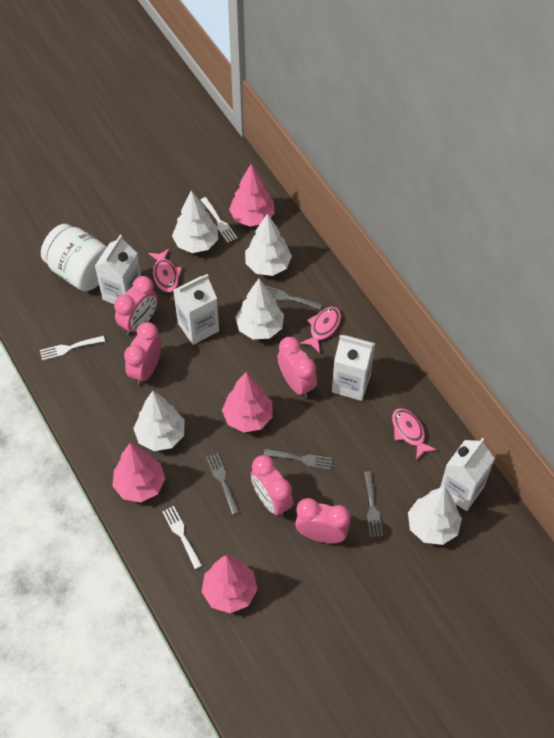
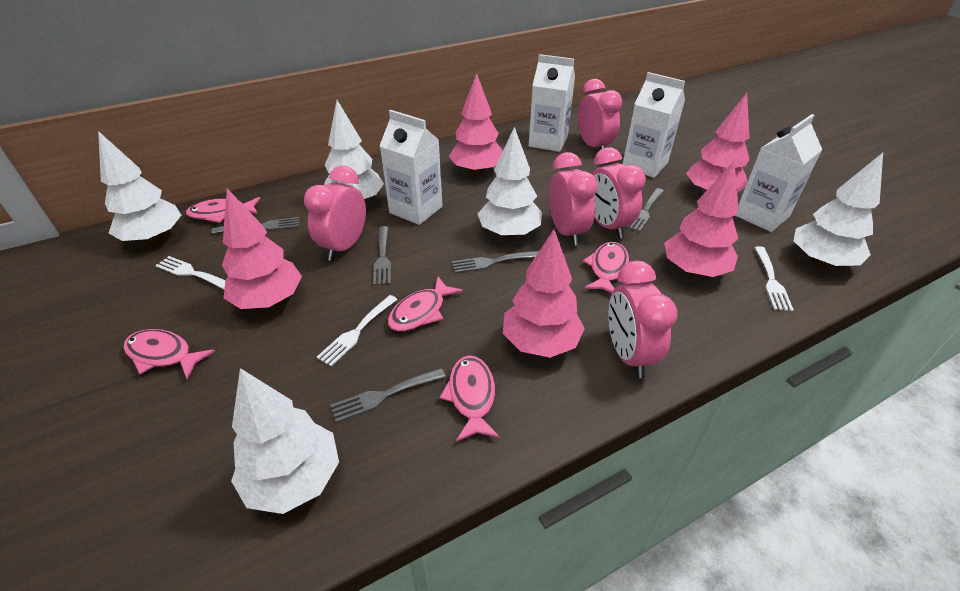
grey fork: 4 -> 5
pink fish: 3 -> 5
pink tree: 4 -> 5
white jar: 1 -> 0

